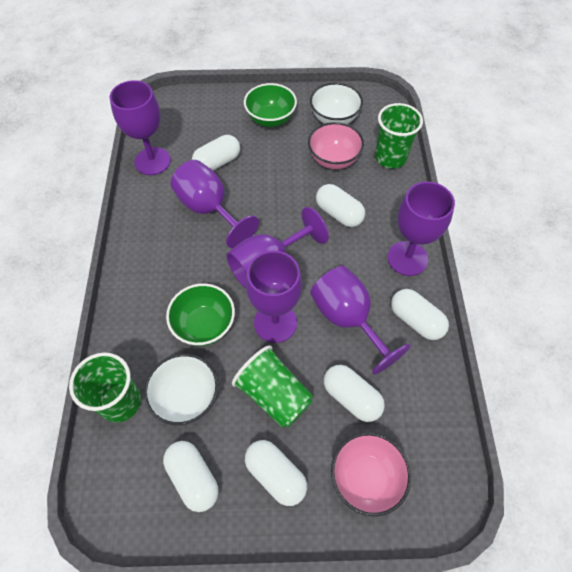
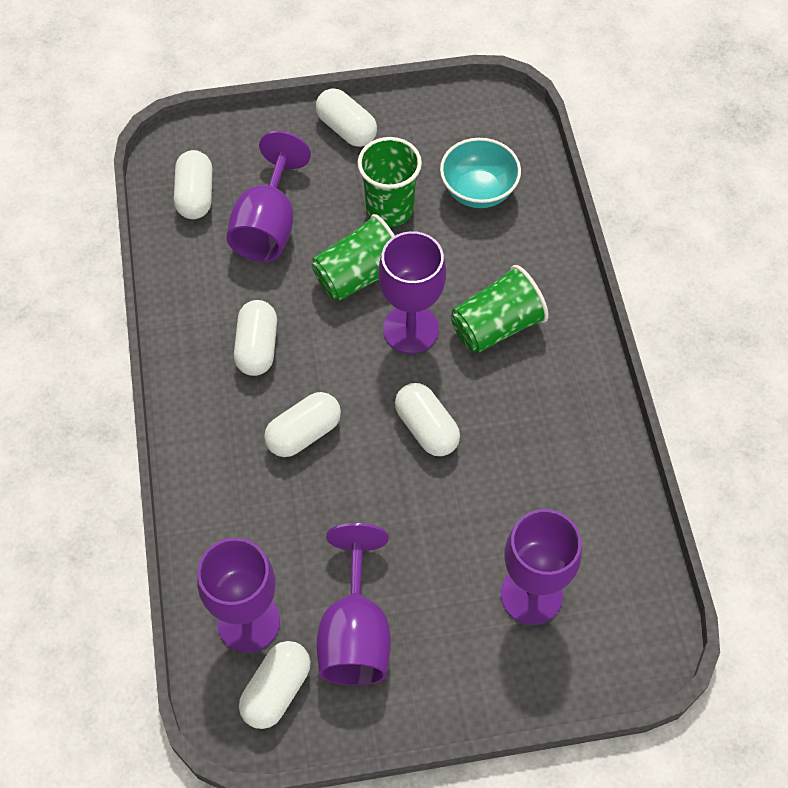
green bowl: 2 -> 0
pink bowl: 2 -> 0
purple goblet: 6 -> 5
turquoise bowl: 0 -> 1
white bowl: 2 -> 0

